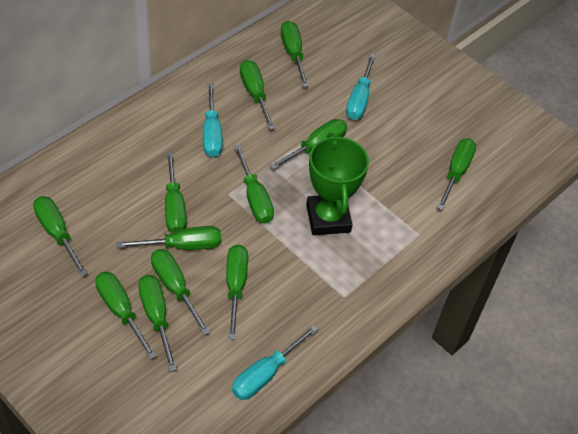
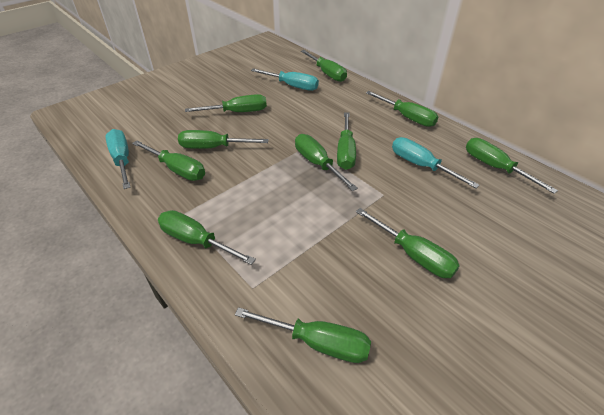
green screwdriver: 12 -> 11
green trophy: 1 -> 0

